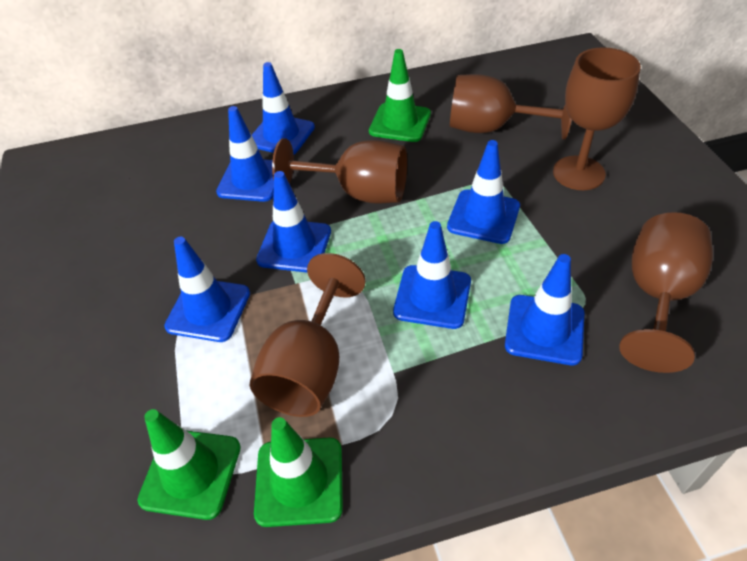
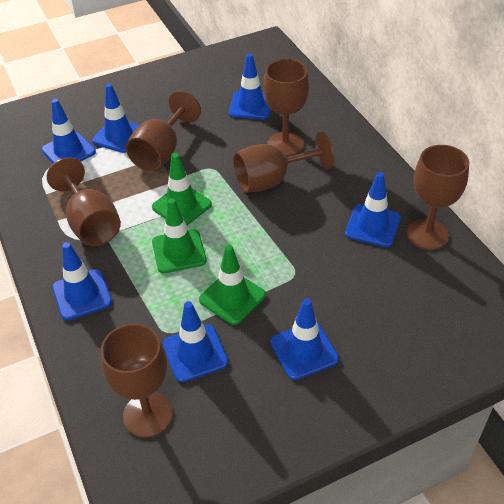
brown goblet: 5 -> 6

